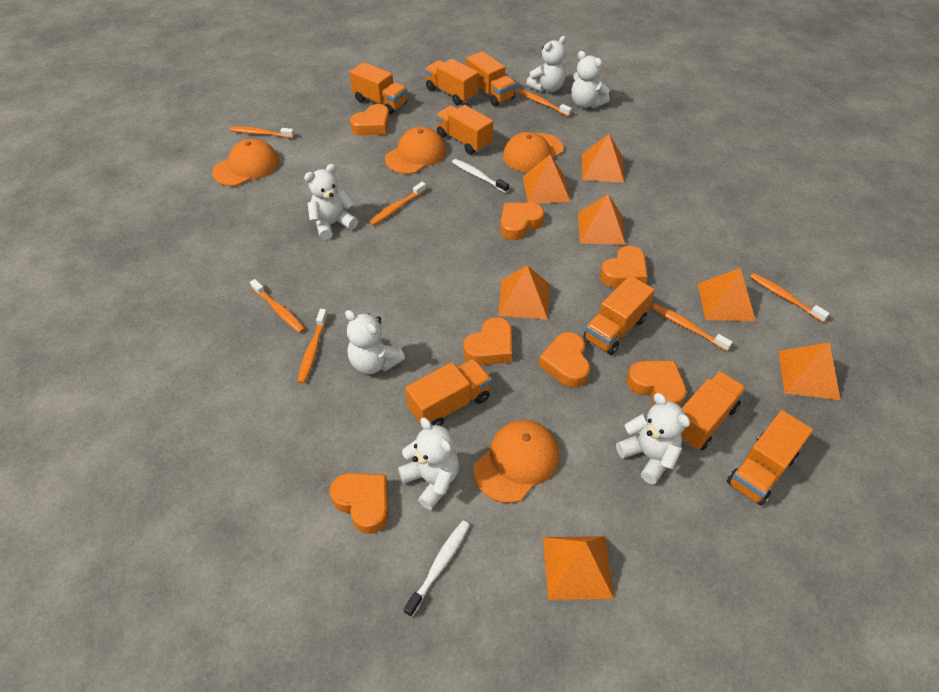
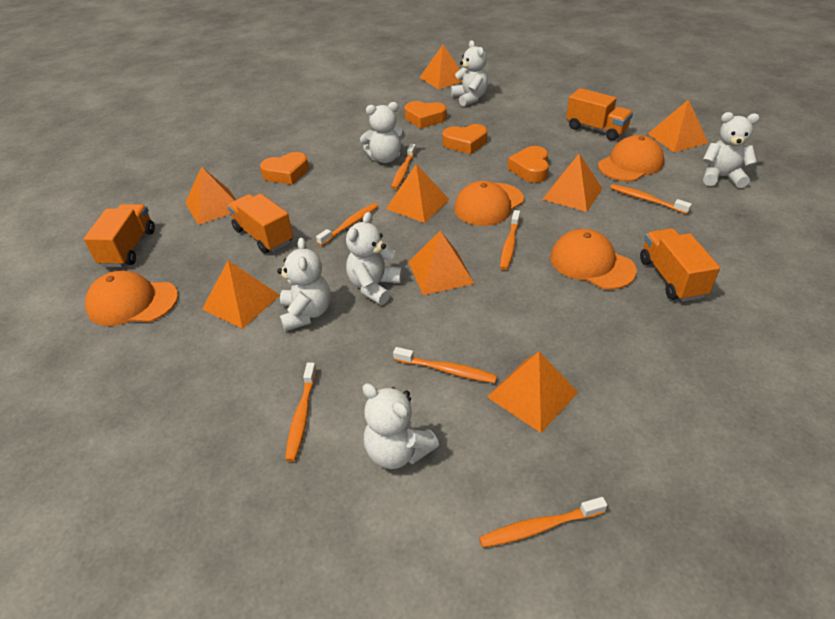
orange heart: 7 -> 4
orange pyramid: 7 -> 8
orange truck: 8 -> 4
white toothbrush: 2 -> 0

